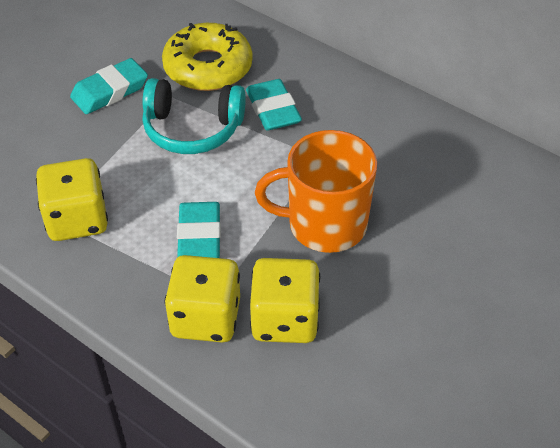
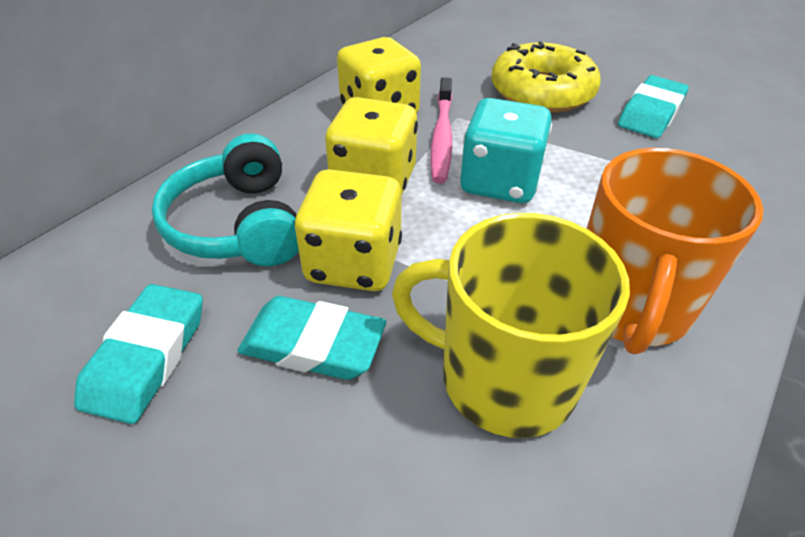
pink toothbrush: 0 -> 1
turquoise dice: 0 -> 1
yellow mug: 0 -> 1

